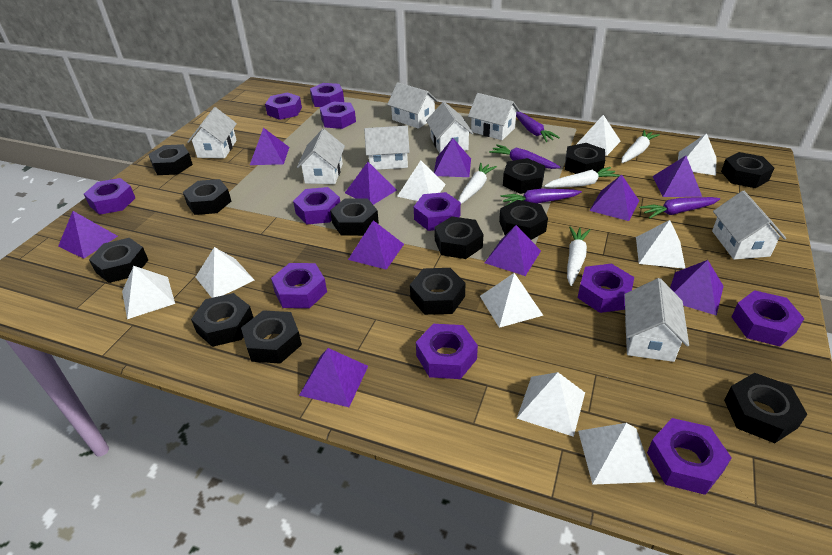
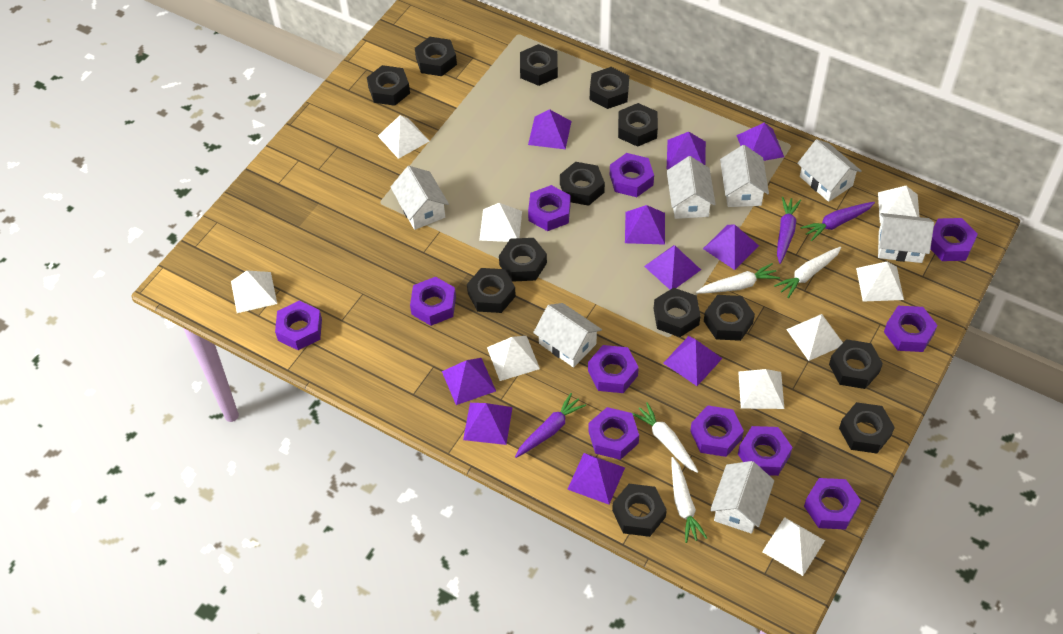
purple carrot: 4 -> 3
white house: 8 -> 7

